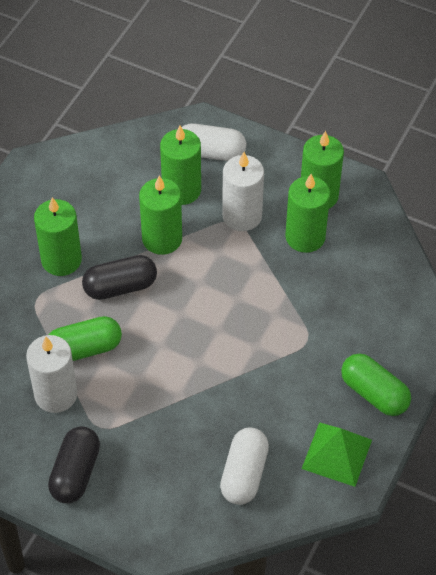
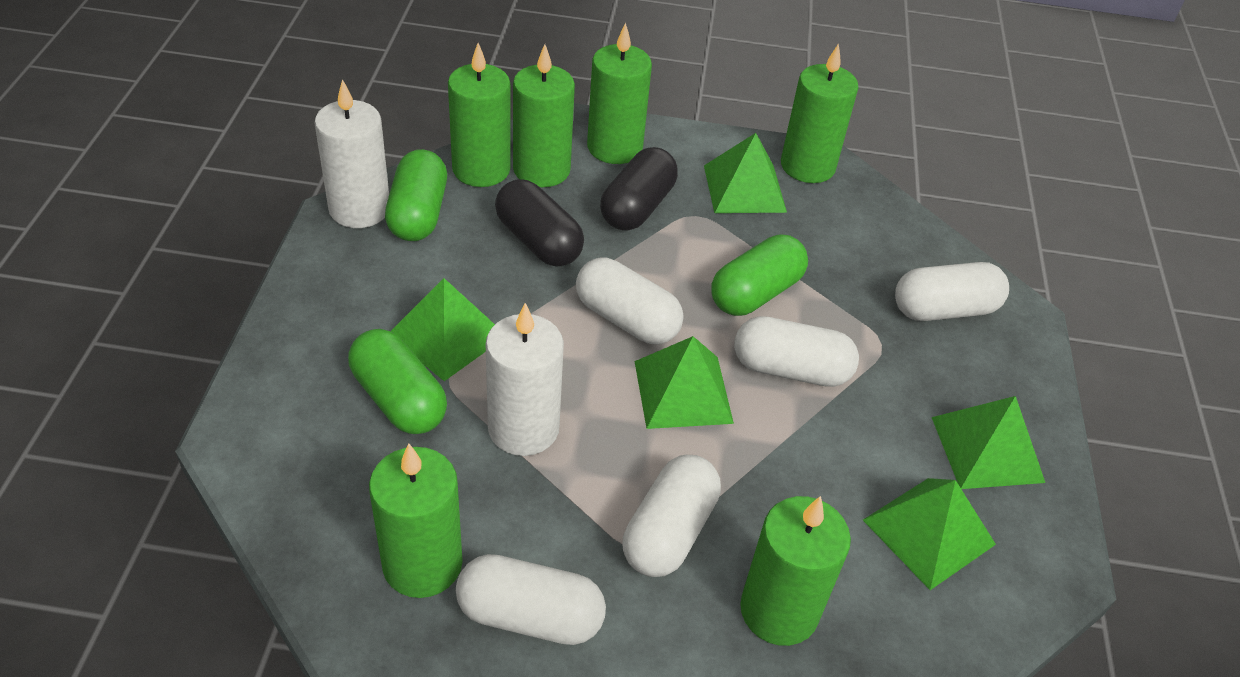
green candle: 5 -> 6
green capsule: 2 -> 3
green pyramid: 1 -> 5
white capsule: 2 -> 5

